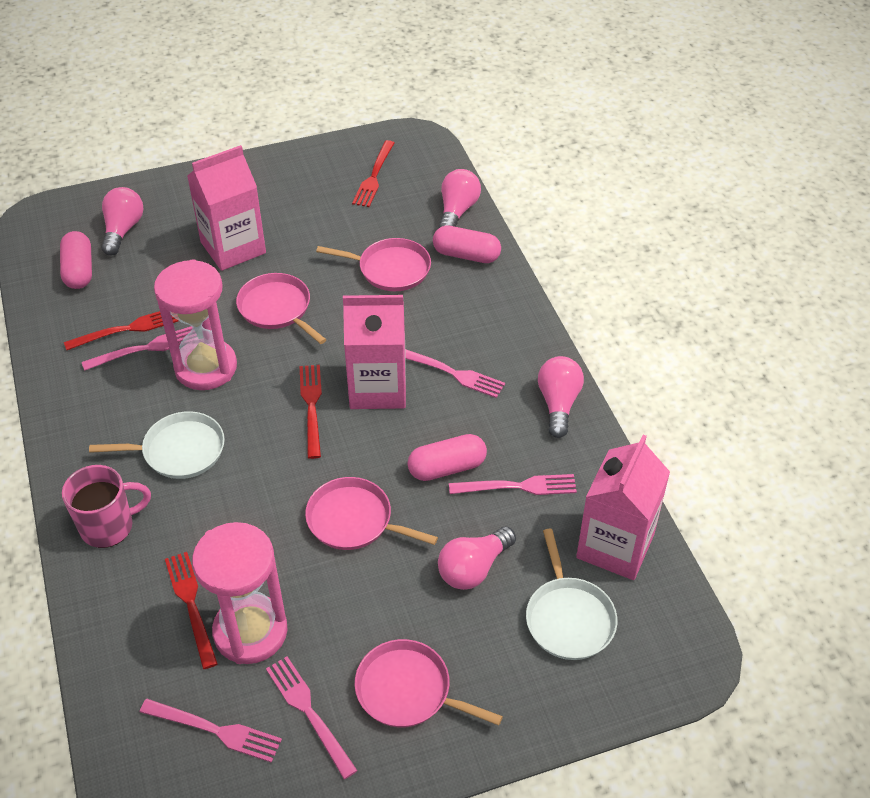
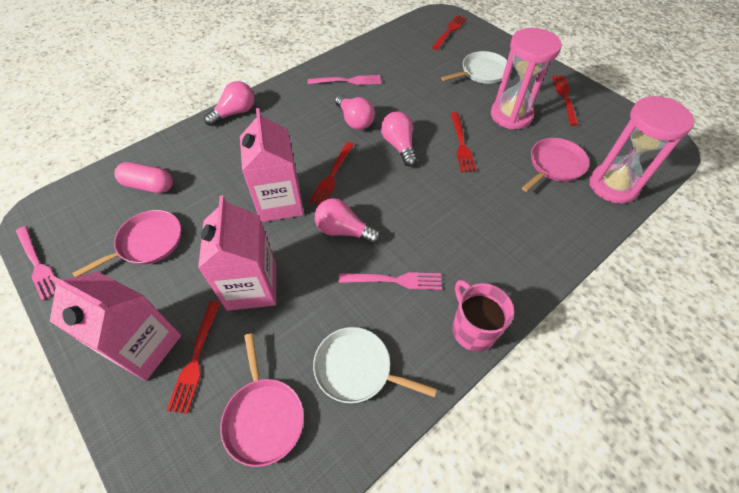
pink capsule: 3 -> 1
pink fork: 5 -> 3
pink pan: 4 -> 3
red fork: 4 -> 5

